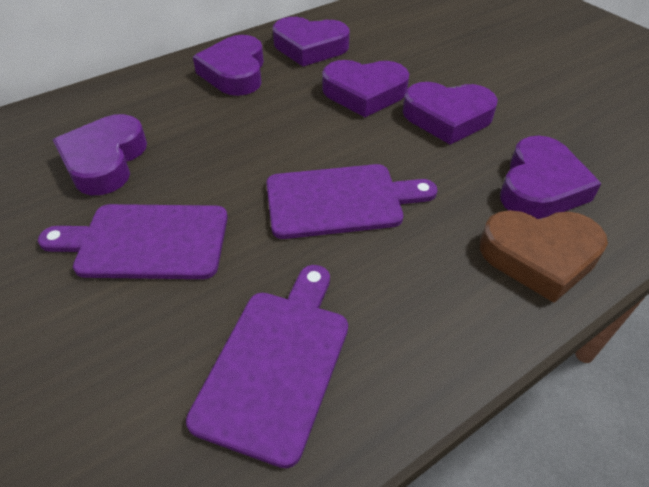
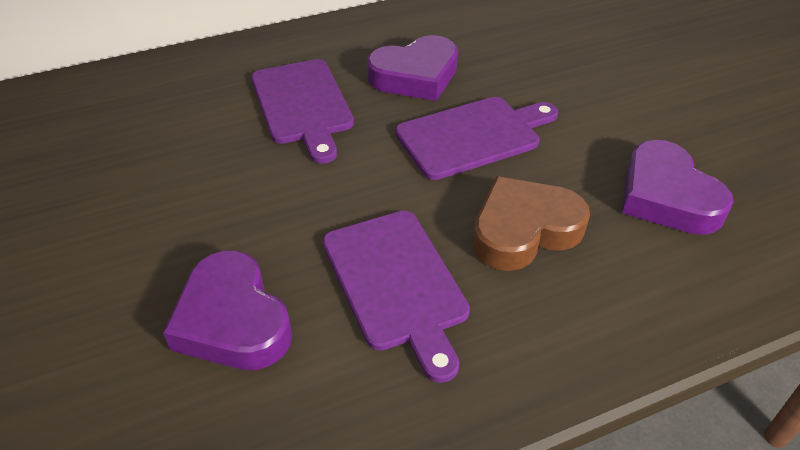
purple heart: 6 -> 3

